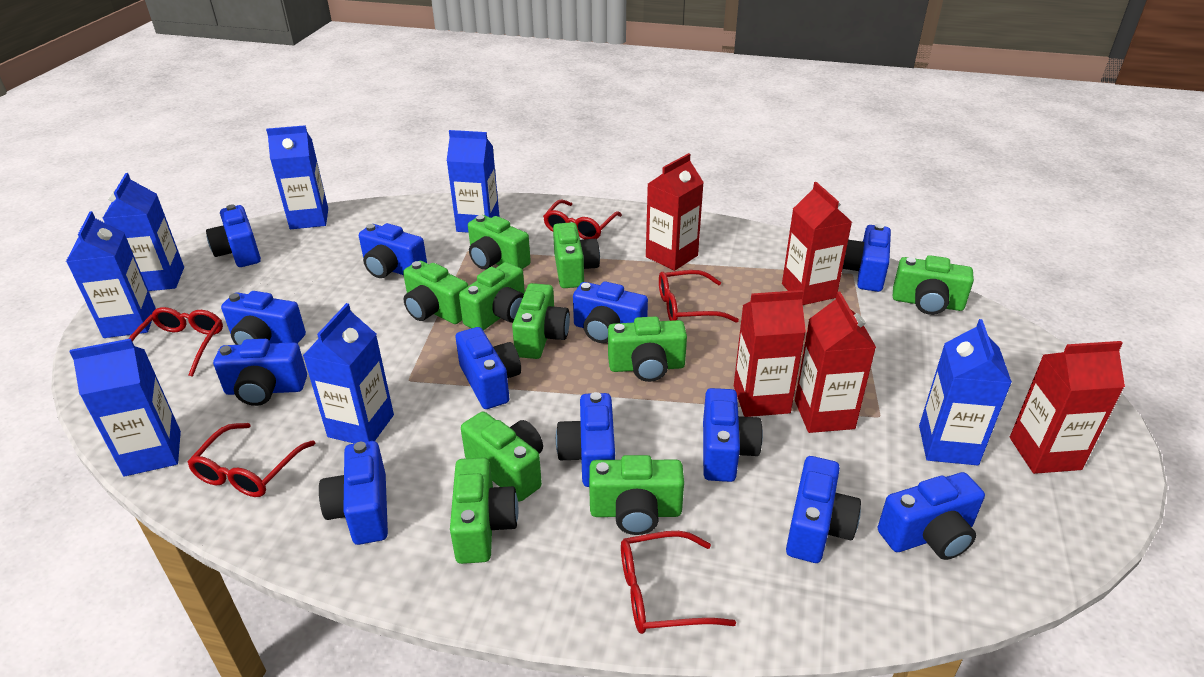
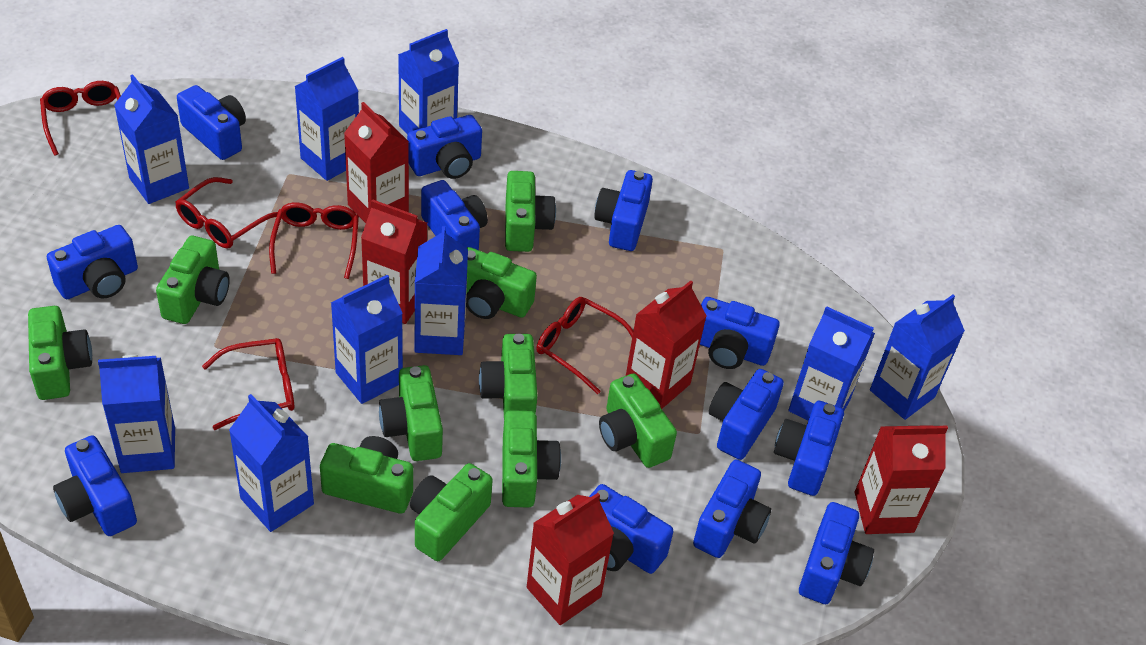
blue carton: 7 -> 9

